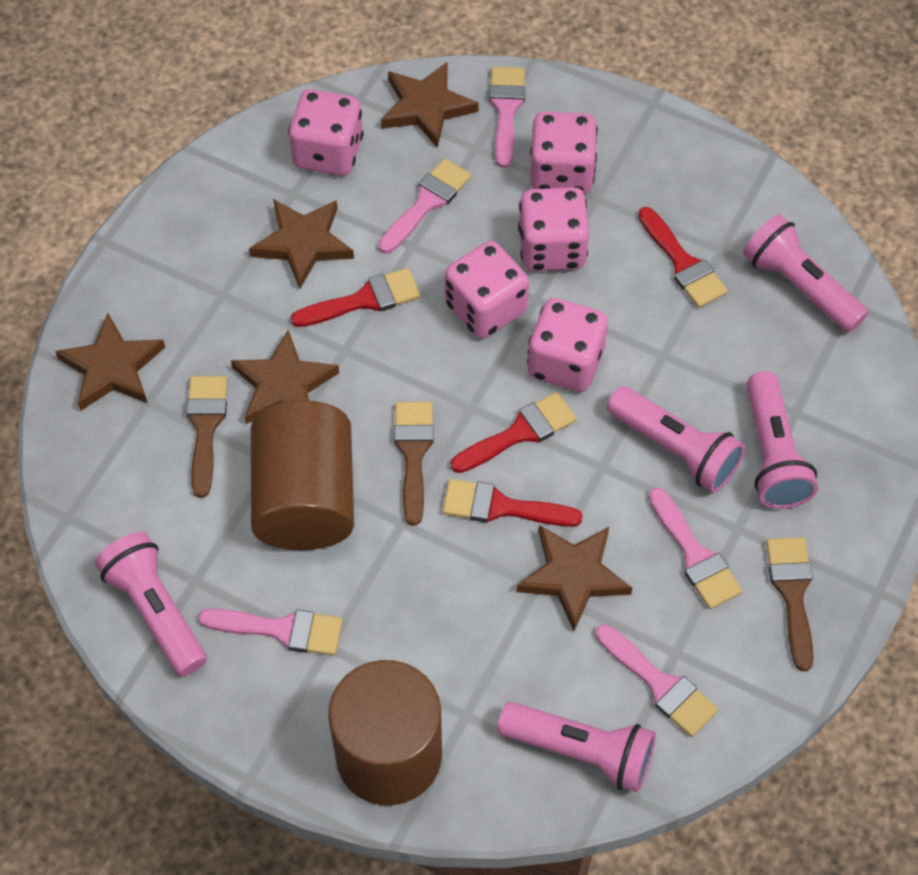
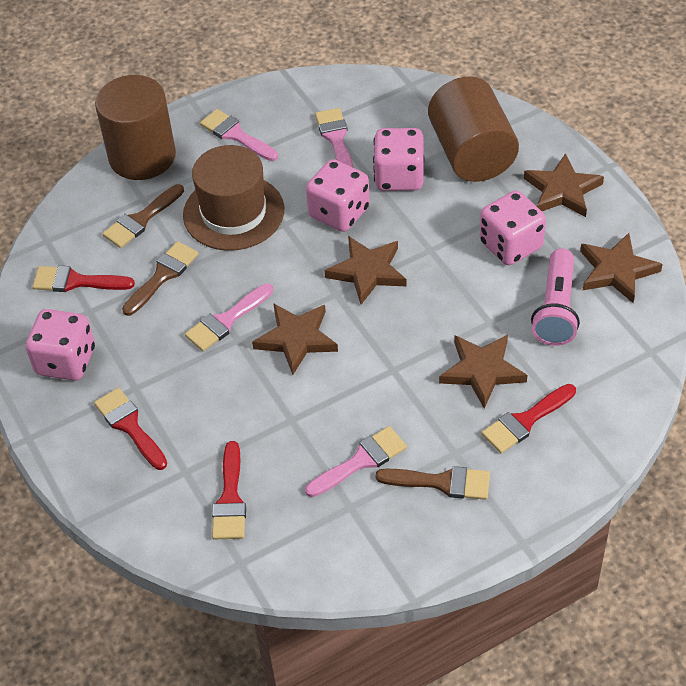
brown hat: 0 -> 1
pink brush: 5 -> 4
pink dice: 5 -> 4
pink flashlight: 5 -> 1

